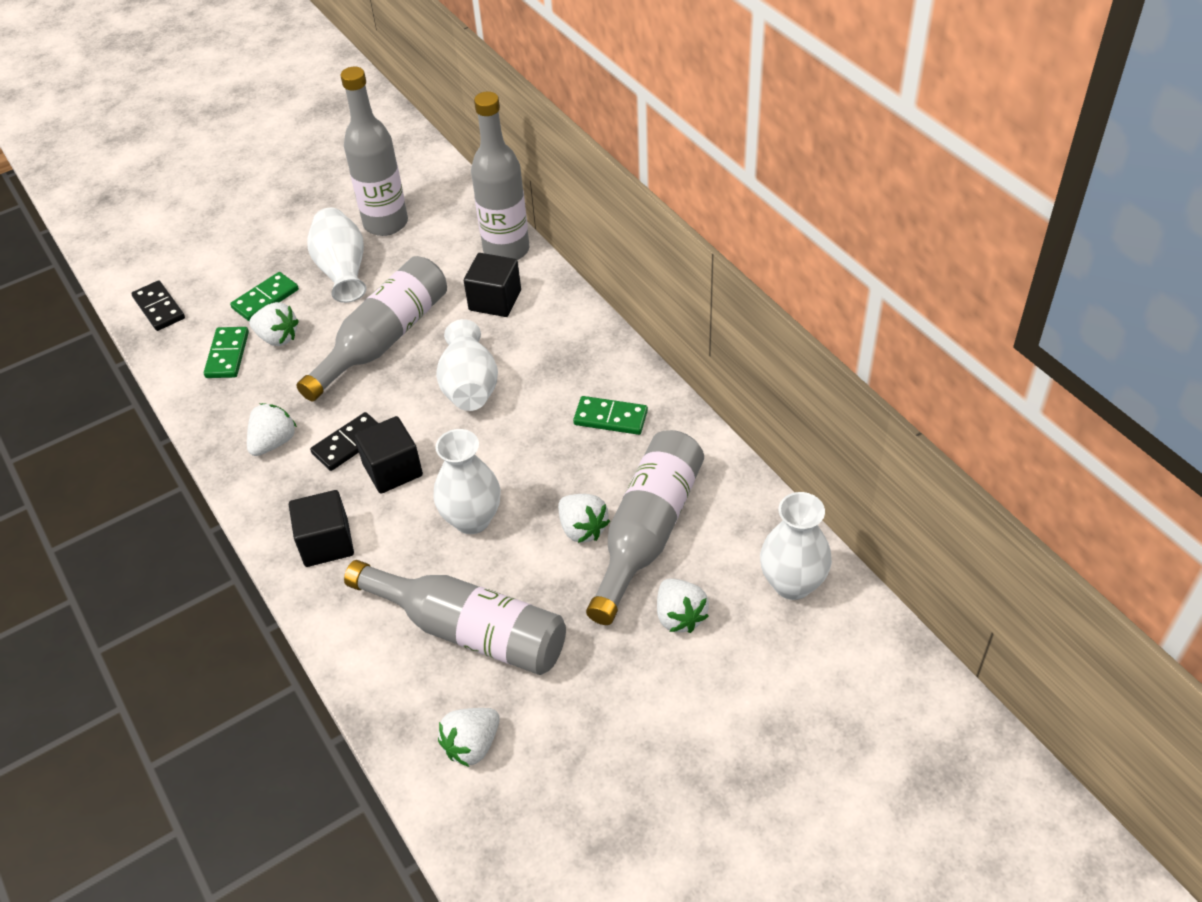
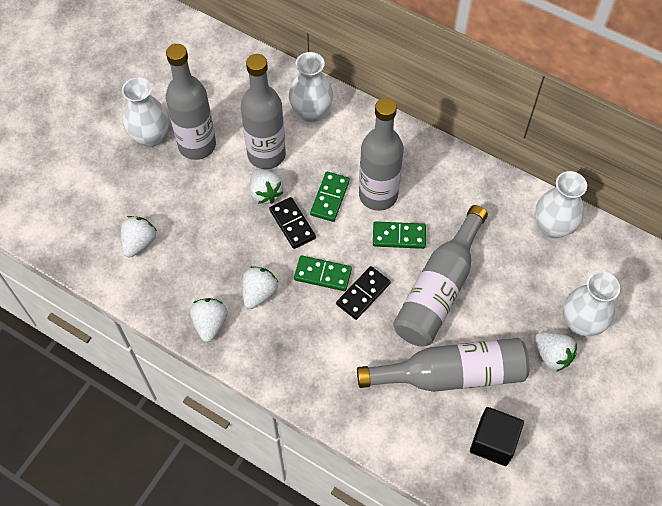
black cube: 3 -> 1

